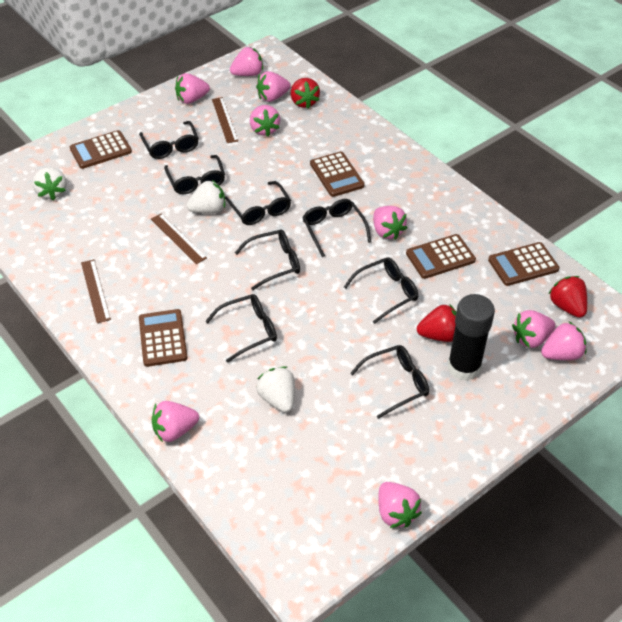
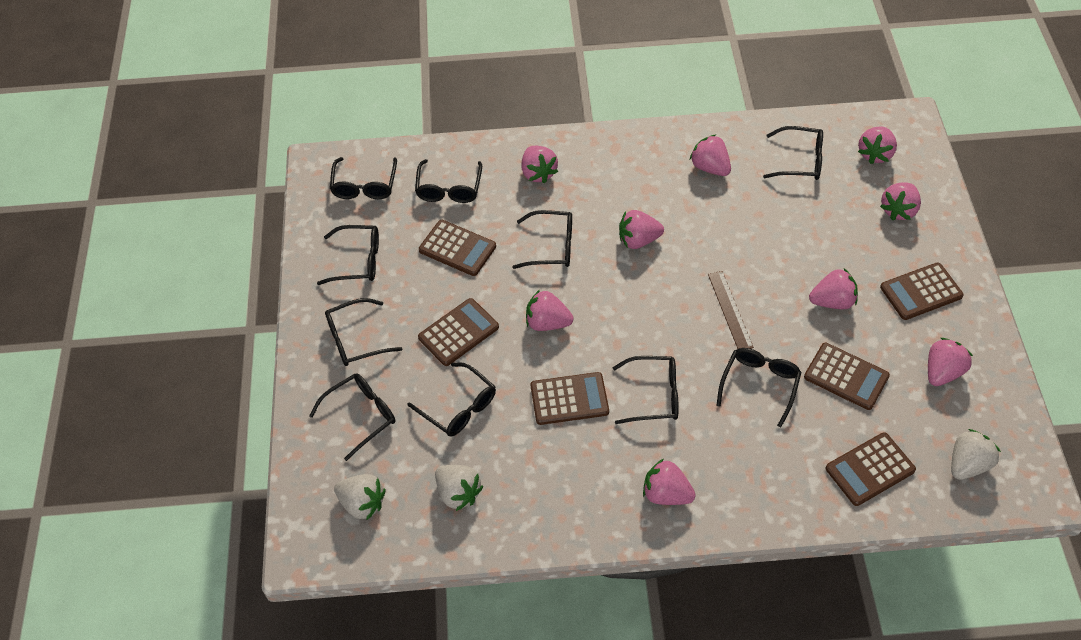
black glasses: 8 -> 10
black glue stick: 1 -> 0
brown calculator: 5 -> 6
brown ruler: 3 -> 1
red strawberry: 3 -> 0

